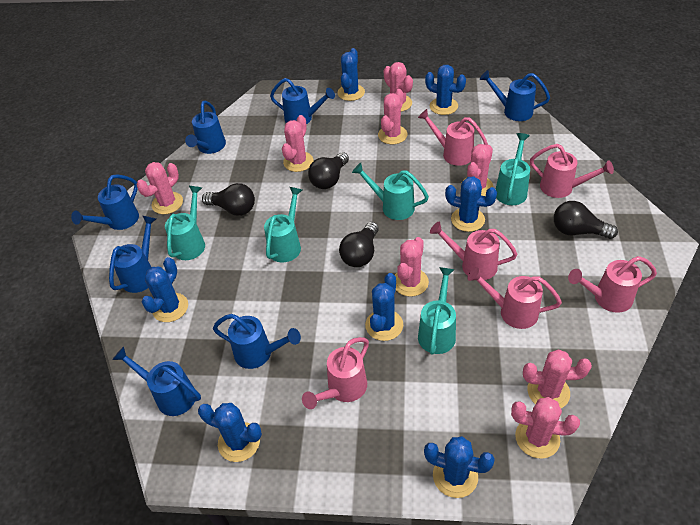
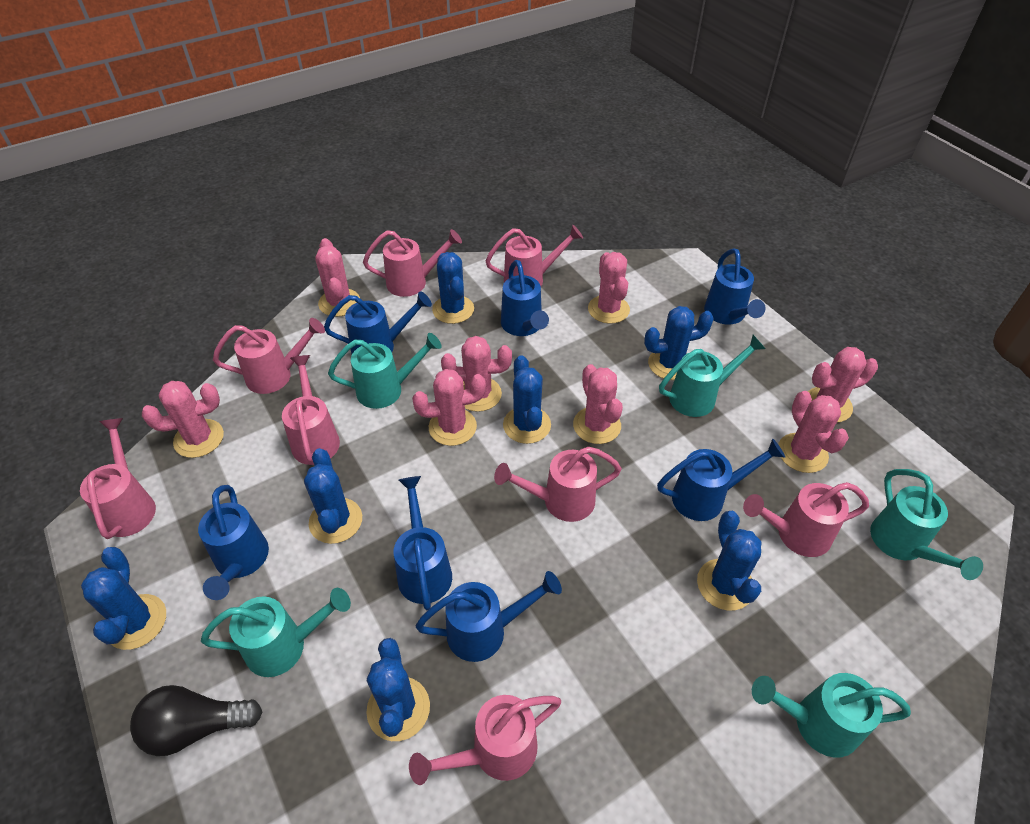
black light bulb: 4 -> 1
pink watering can: 6 -> 8

